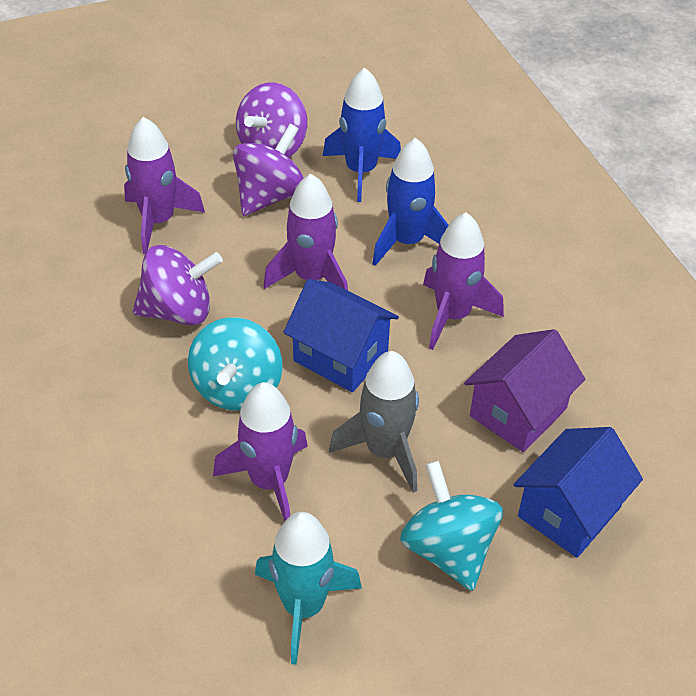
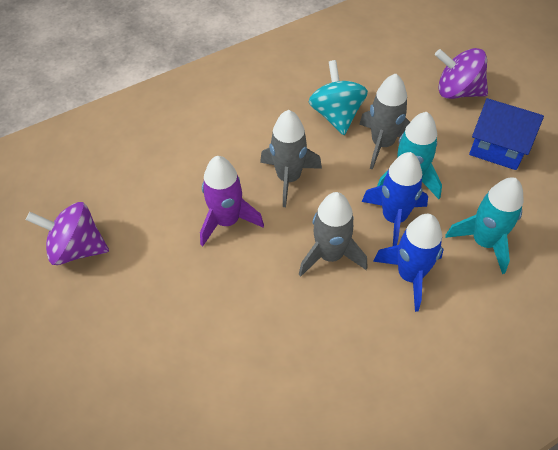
blue house: 2 -> 1
grey rocket: 1 -> 3
purple house: 1 -> 0
purple rocket: 4 -> 1
purple spinning top: 3 -> 2
turquoise rocket: 1 -> 2
turquoise spinning top: 2 -> 1

